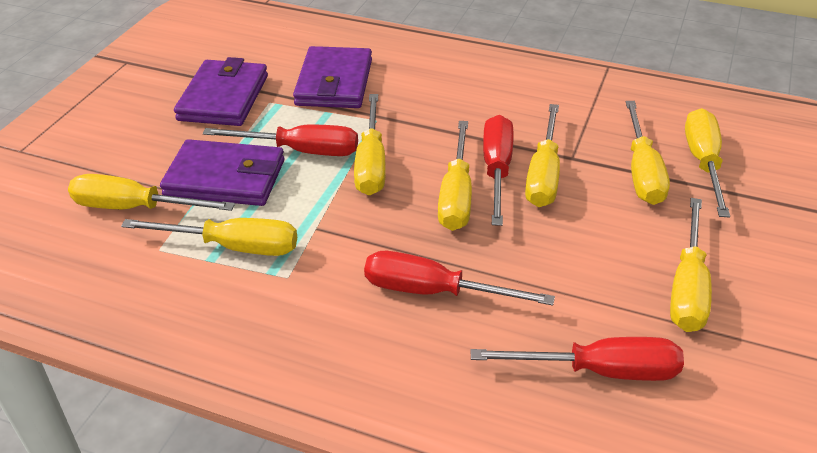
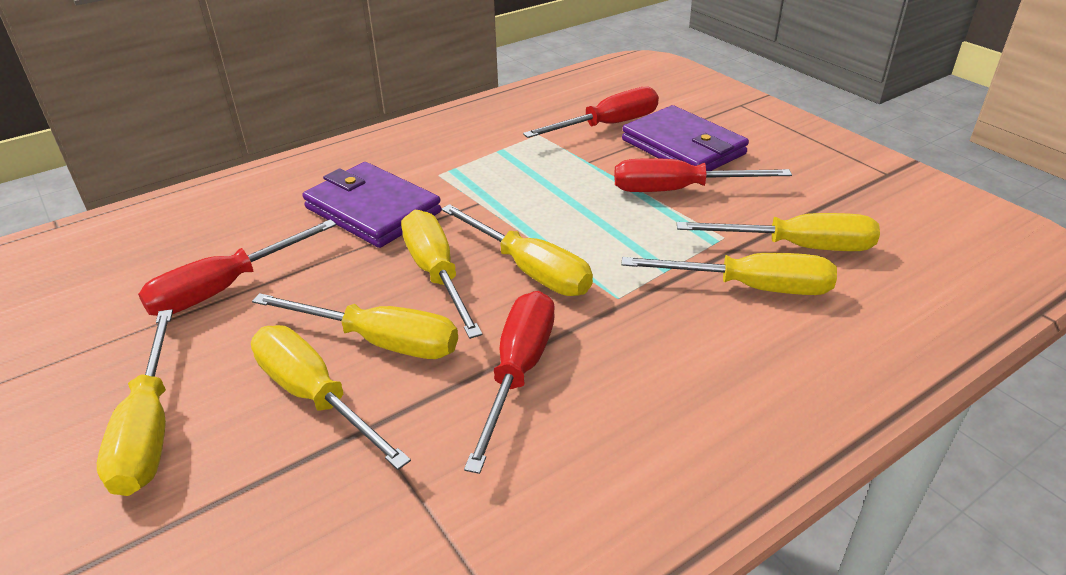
purple wallet: 3 -> 2
yellow screwdriver: 8 -> 7

